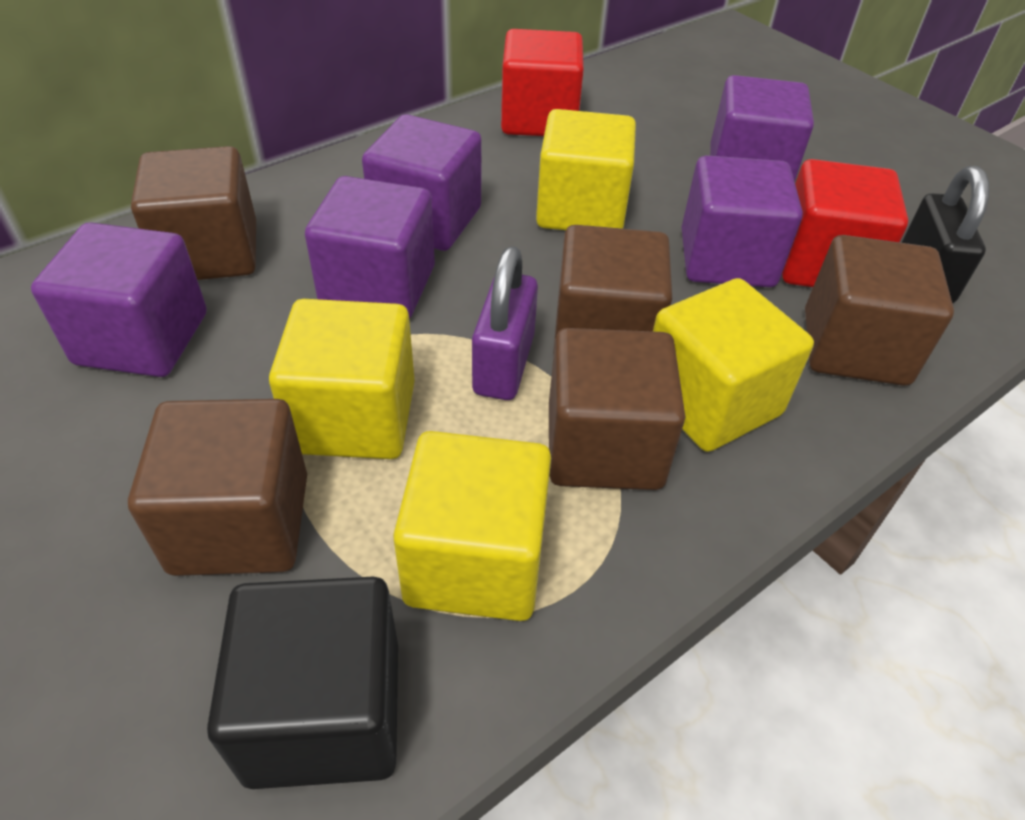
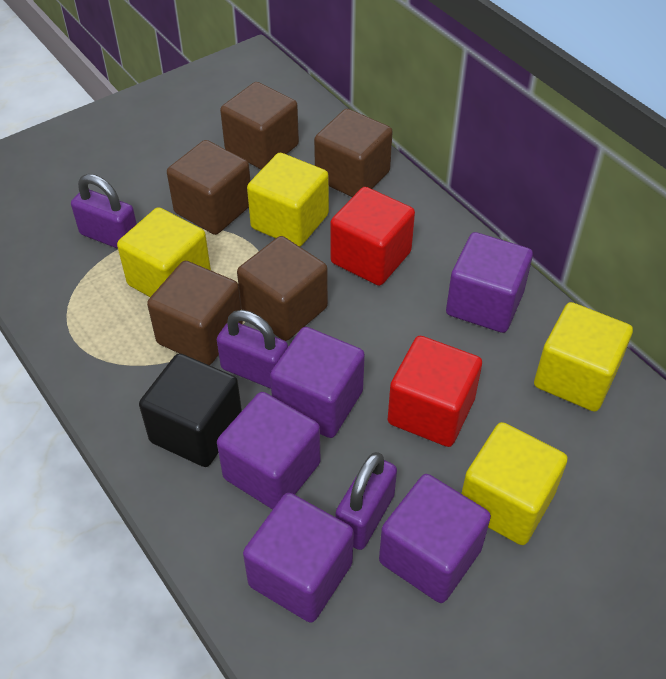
black padlock: 1 -> 0
purple padlock: 1 -> 3

